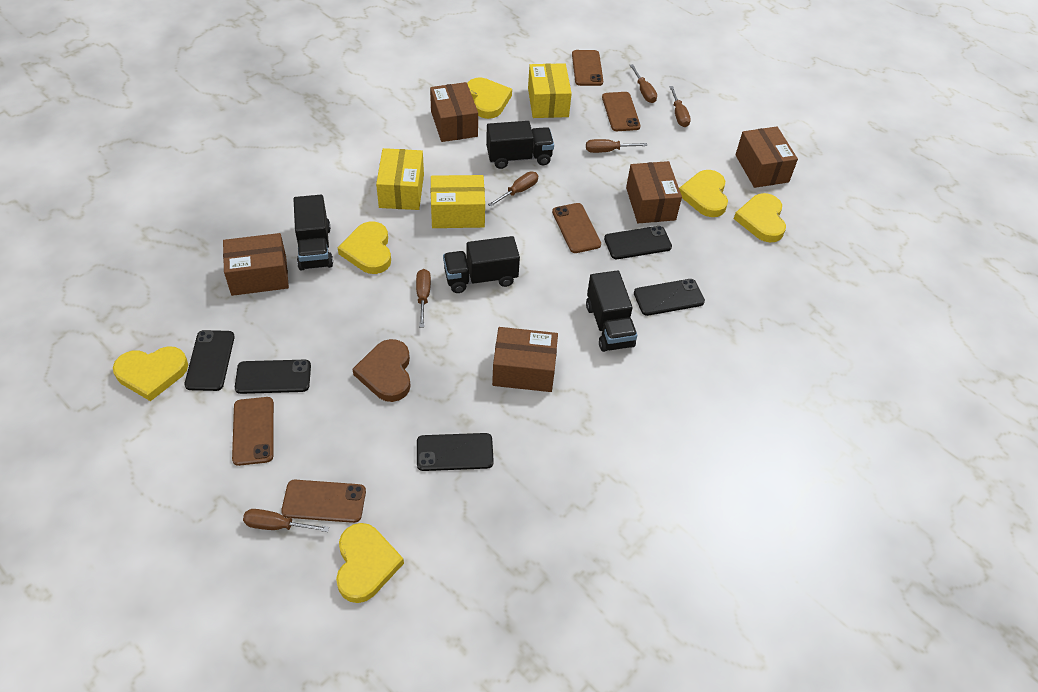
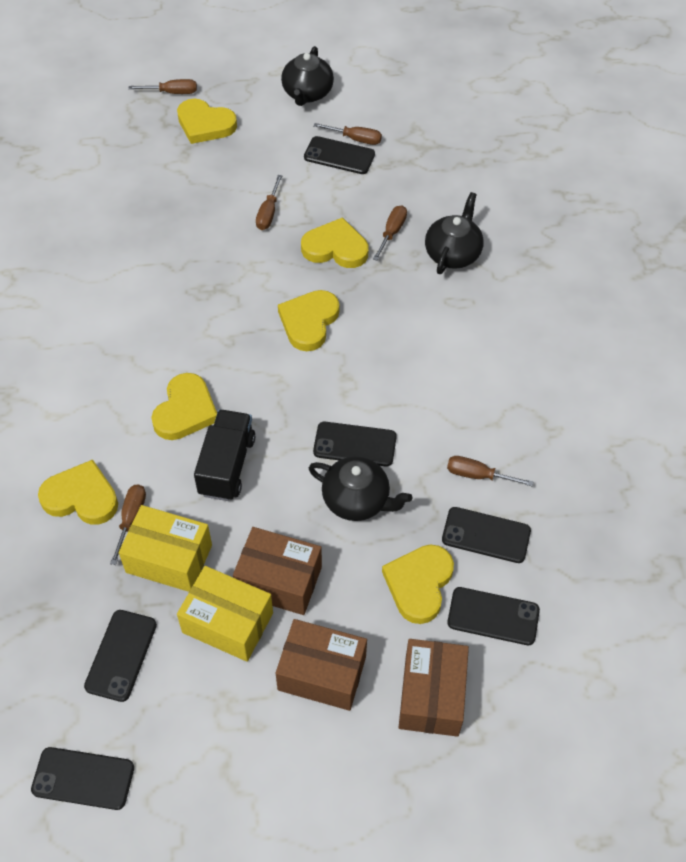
black phone: 5 -> 6
black teapot: 0 -> 3
black truck: 4 -> 1
brown box: 5 -> 3
brown heart: 1 -> 0
brown phone: 5 -> 0
yellow box: 3 -> 2

